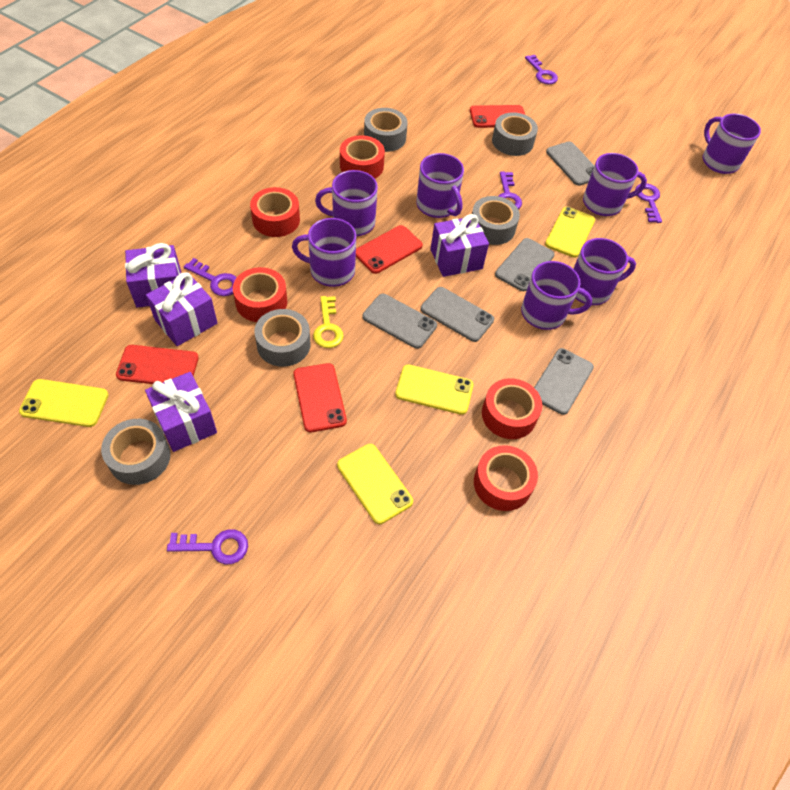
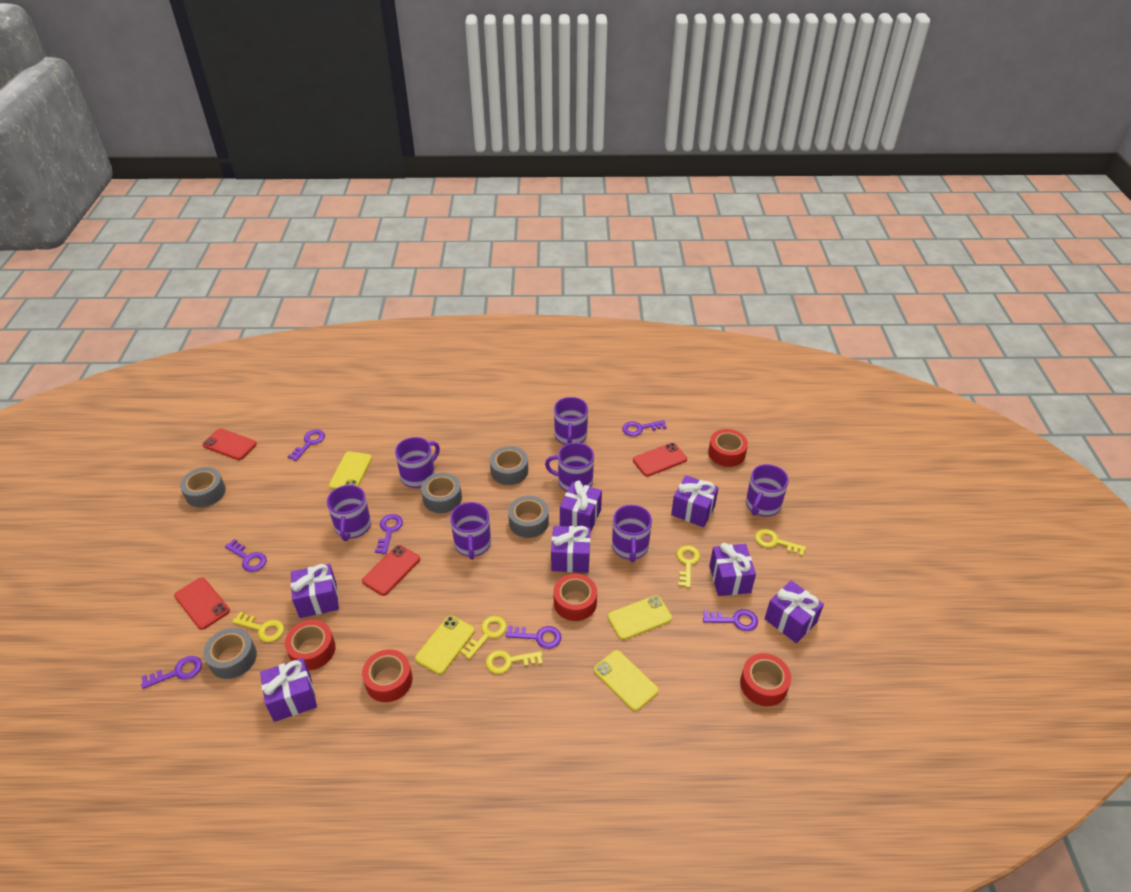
grey phone: 5 -> 0
purple gift: 4 -> 7
purple key: 5 -> 7
yellow key: 1 -> 5

